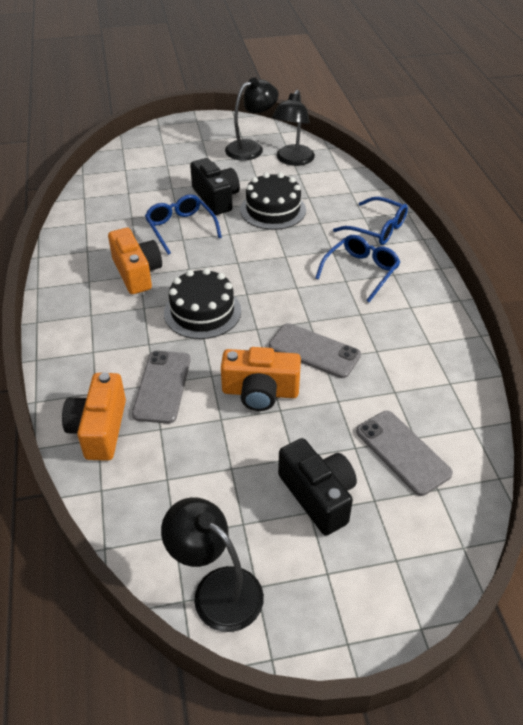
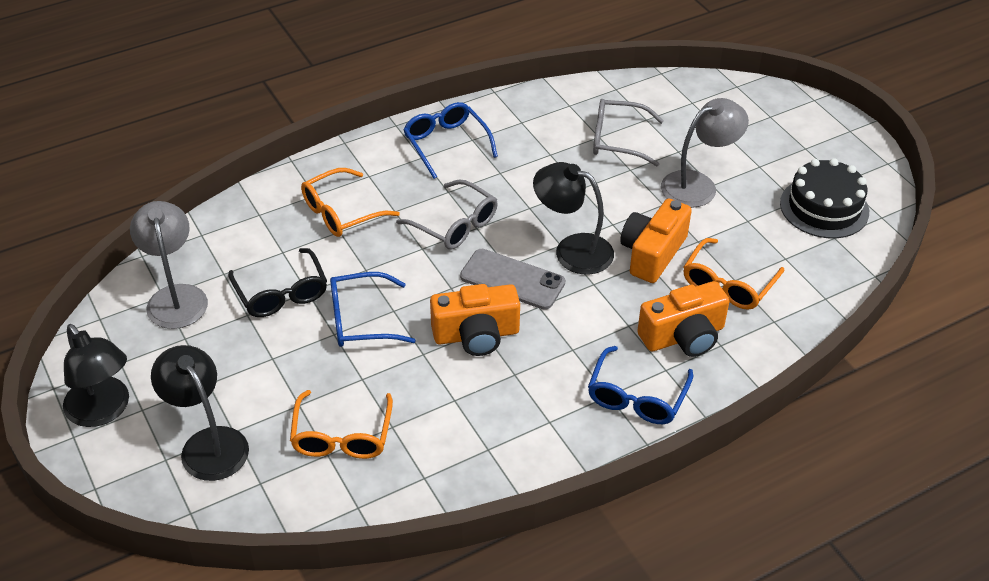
black cake: 2 -> 1
black camera: 2 -> 0
black glasses: 0 -> 1
grey glasses: 0 -> 2
grey lamp: 0 -> 2
grey phone: 3 -> 1
orange glasses: 0 -> 3

